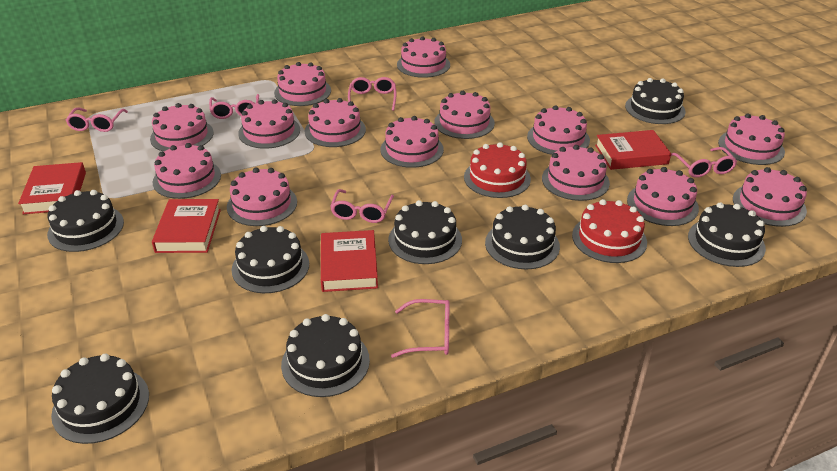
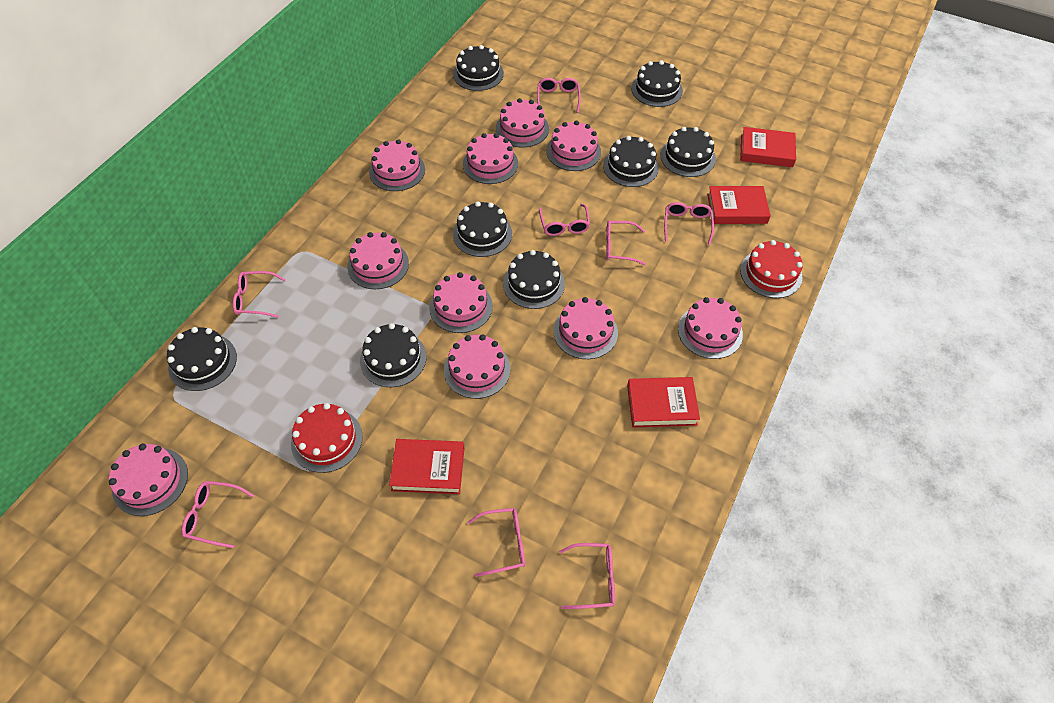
pink cake: 14 -> 10
pink glasses: 6 -> 8

